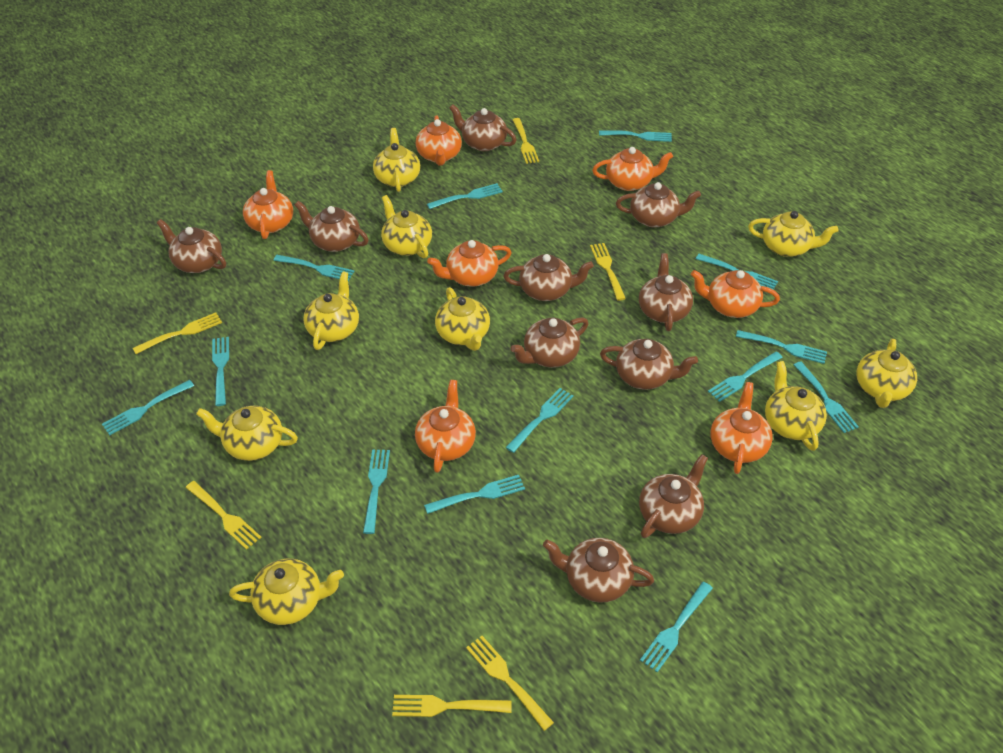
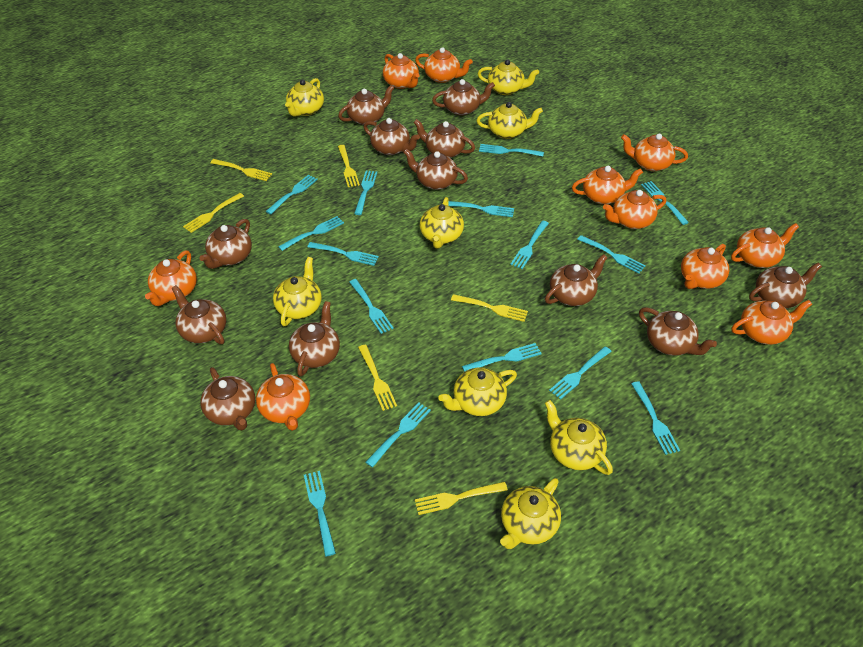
brown teapot: 10 -> 12
orange teapot: 7 -> 10
turquoise fork: 13 -> 15
yellow teapot: 9 -> 8

